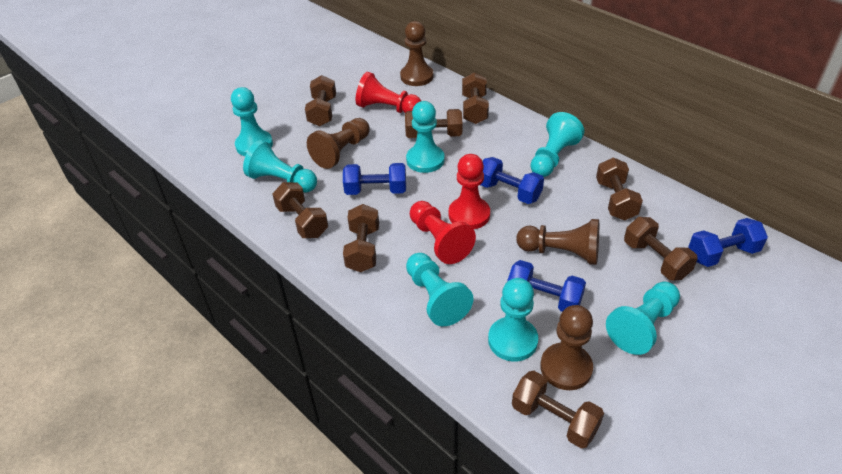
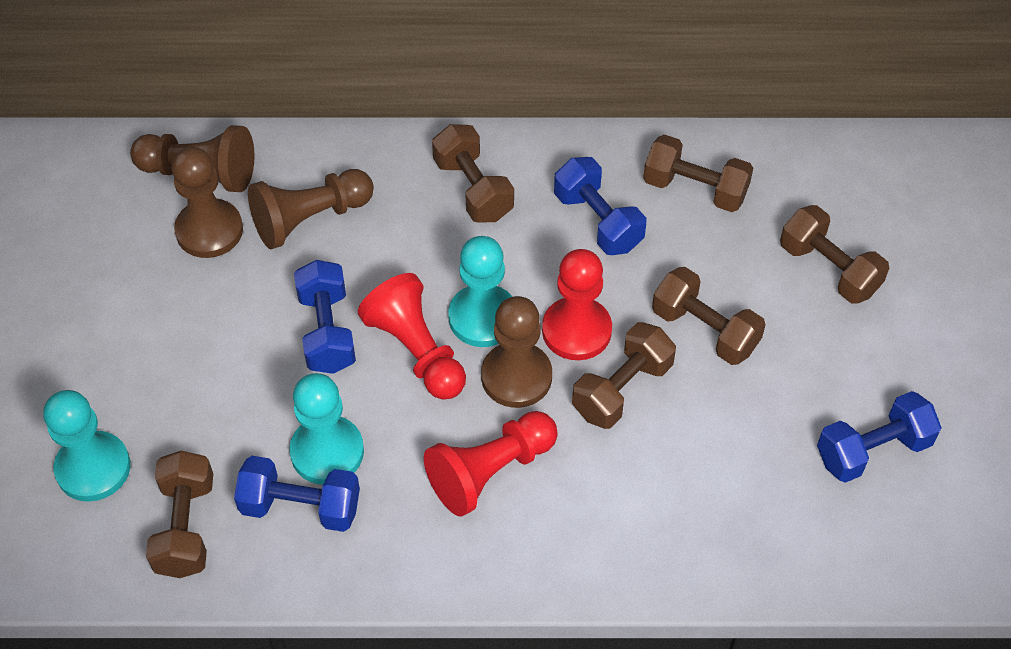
brown dumbbell: 8 -> 6
turquoise pawn: 7 -> 3

